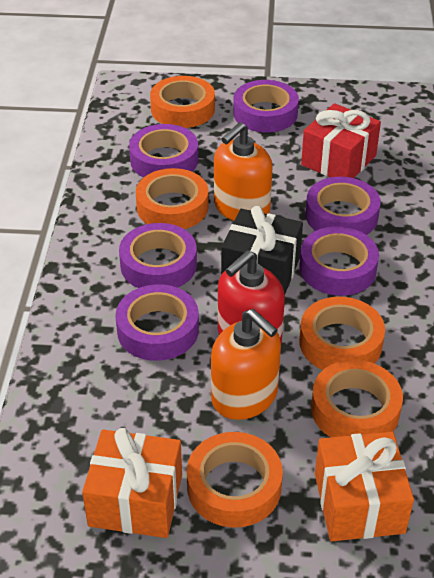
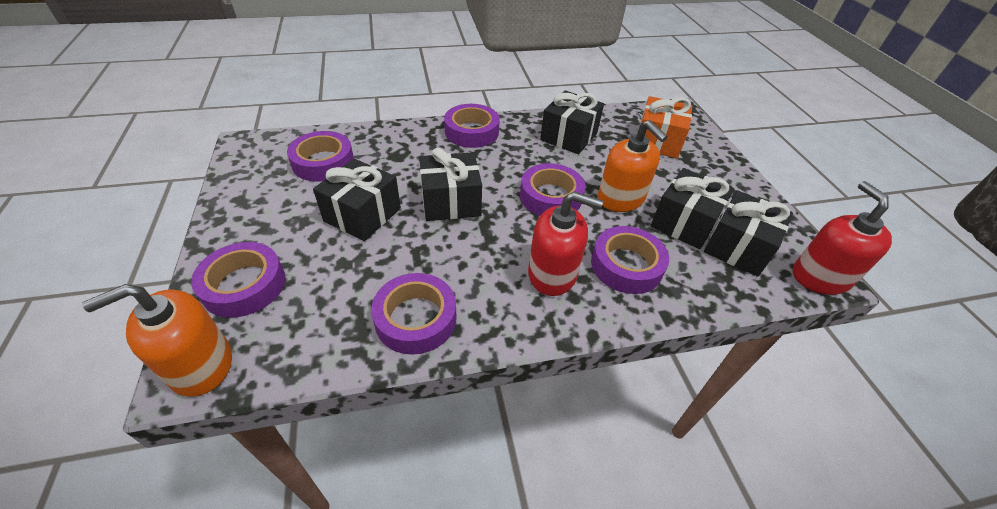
black gift: 1 -> 5
orange gift: 2 -> 1
orange tape: 5 -> 0
red gift: 1 -> 0
red soap dispenser: 1 -> 2

